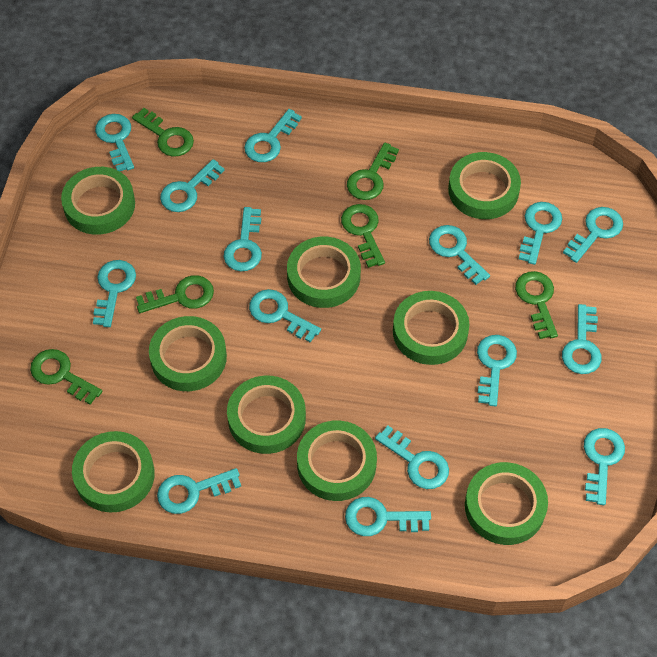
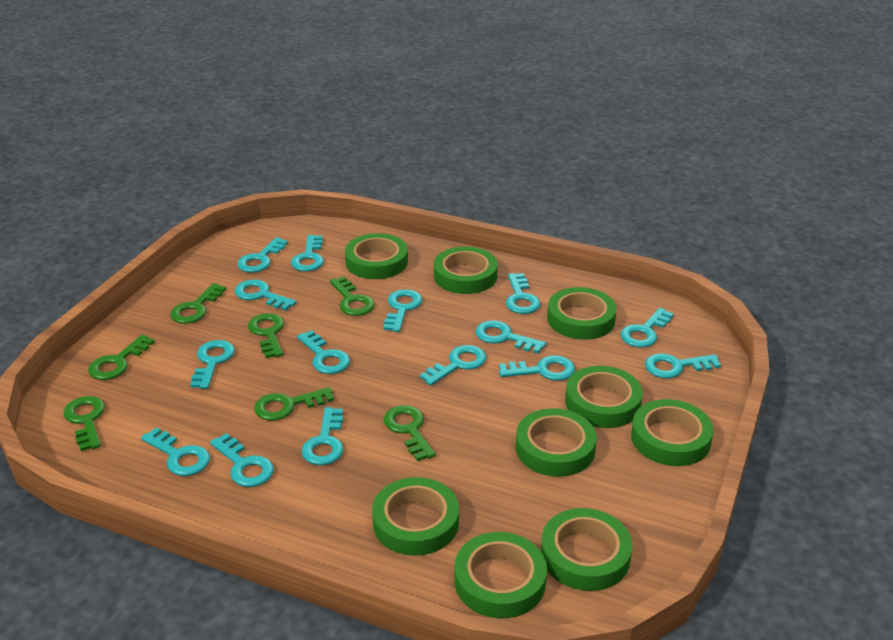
green key: 6 -> 7

